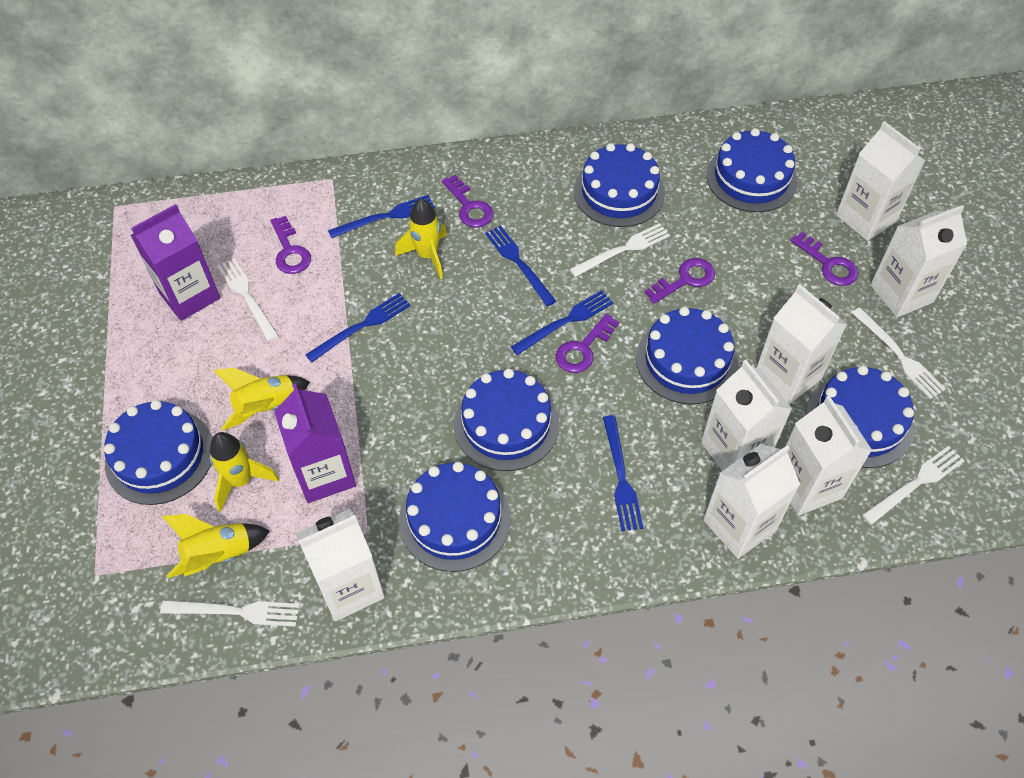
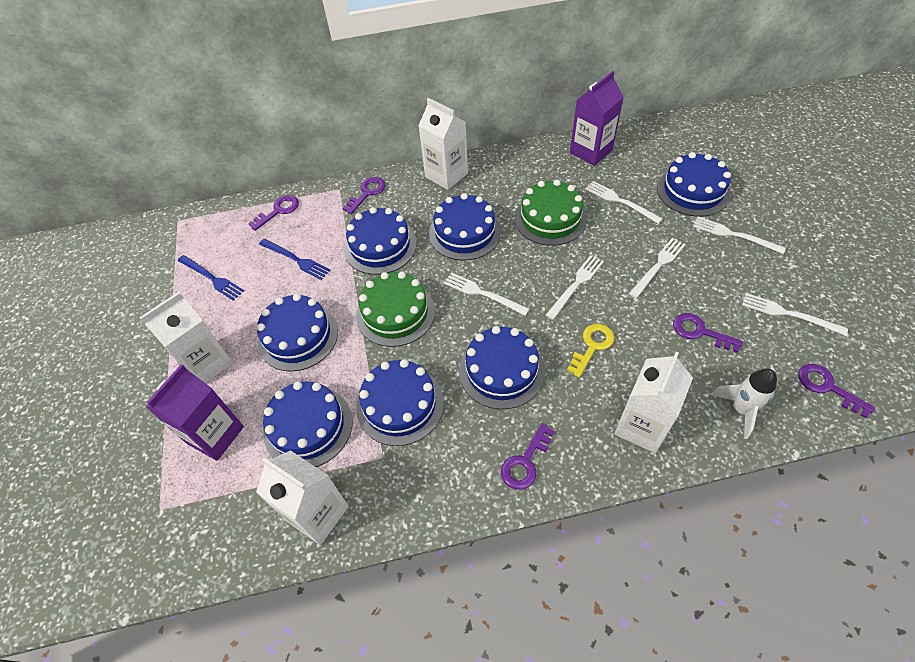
blue fork: 5 -> 2
green cake: 0 -> 2
white carton: 7 -> 4
white fork: 5 -> 6
white rocket: 0 -> 1
yellow key: 0 -> 1
yellow rocket: 4 -> 0

